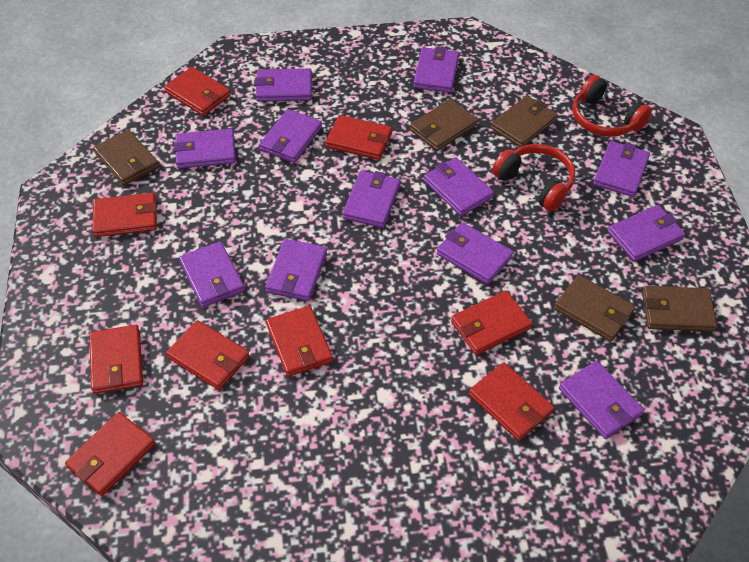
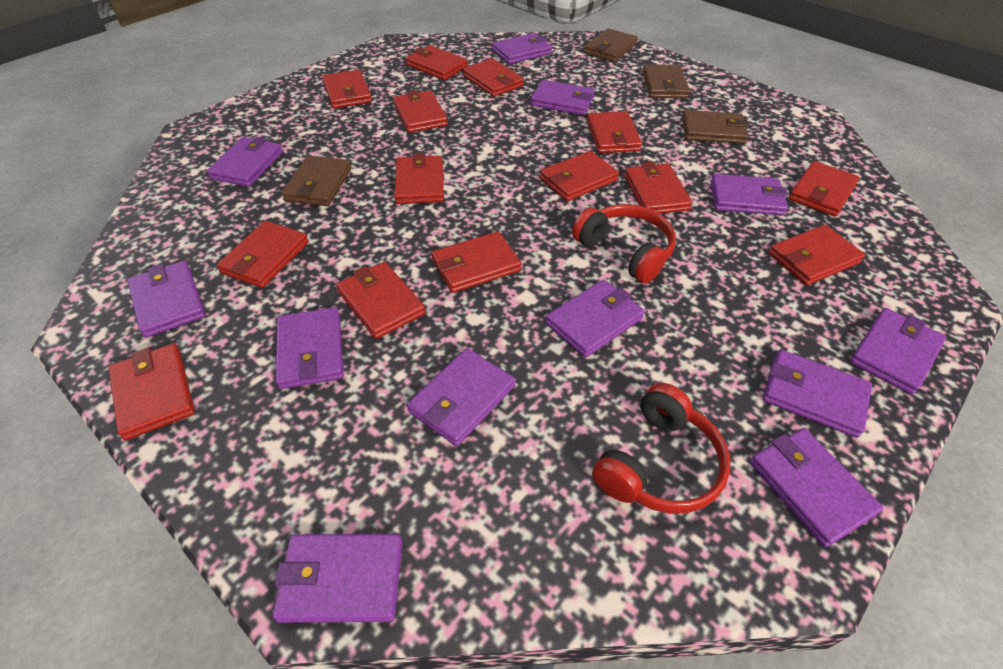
brown wallet: 5 -> 4
red wallet: 9 -> 14

